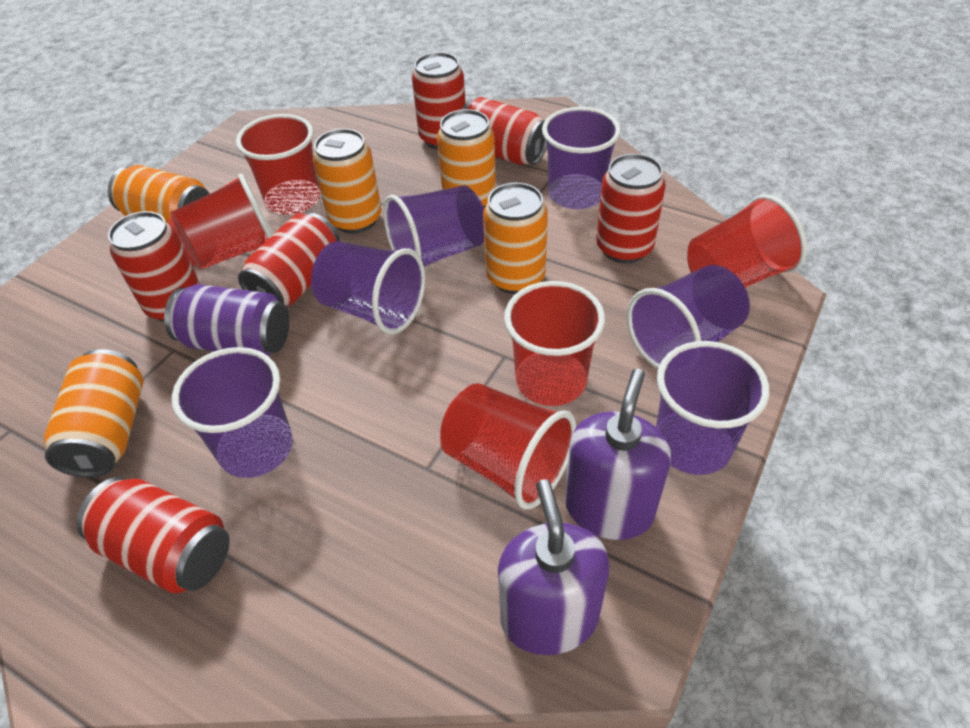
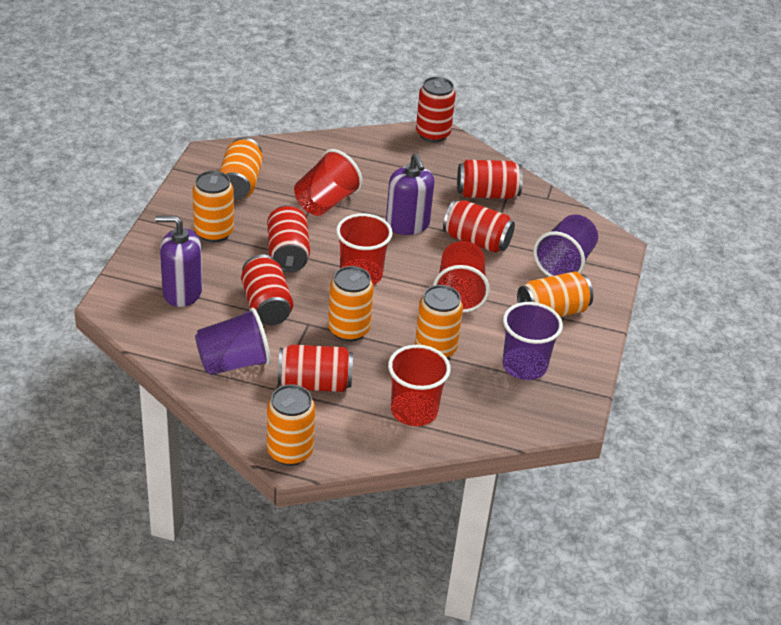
orange can: 5 -> 6
purple can: 1 -> 0
purple cup: 6 -> 3
red cup: 5 -> 4

